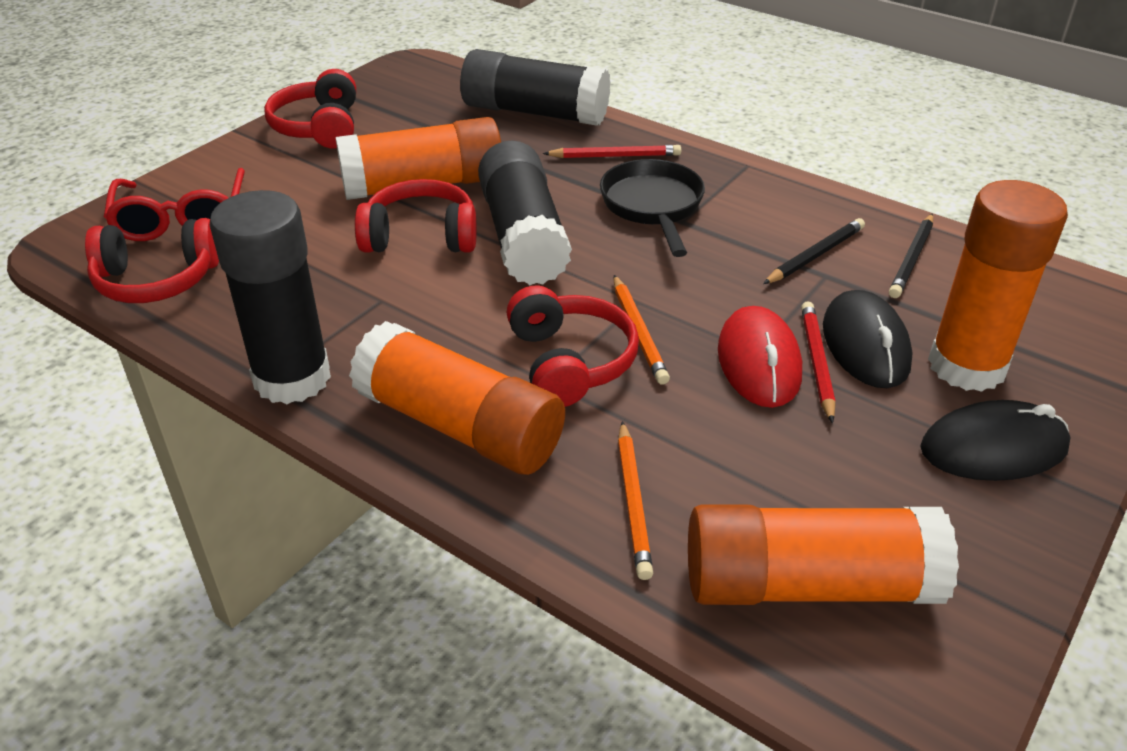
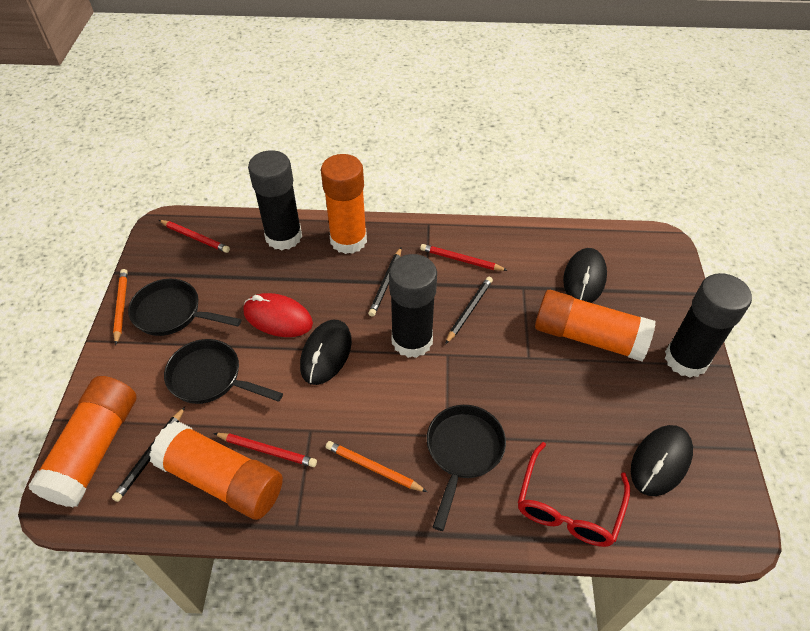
black mouse: 2 -> 3
black pan: 1 -> 3
black pencil: 2 -> 3
red headphones: 4 -> 0
red pencil: 2 -> 3

